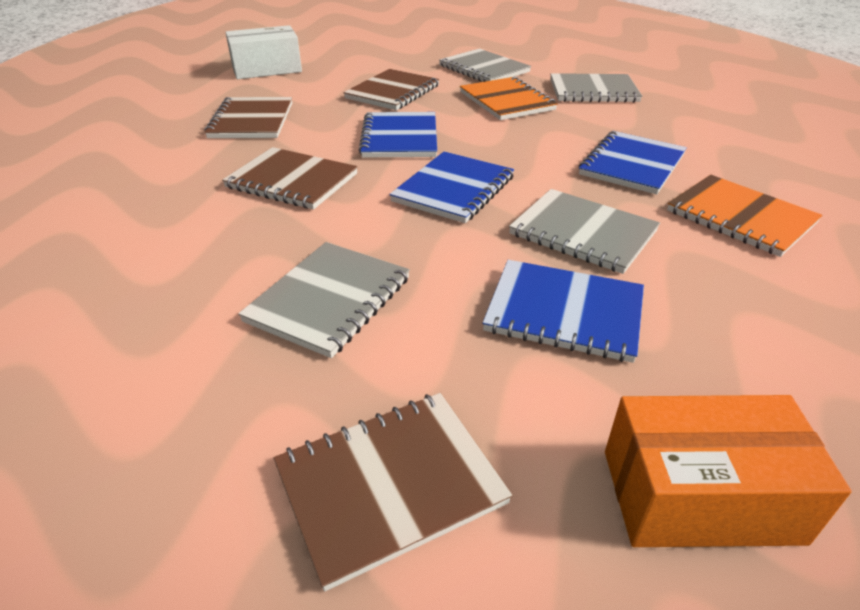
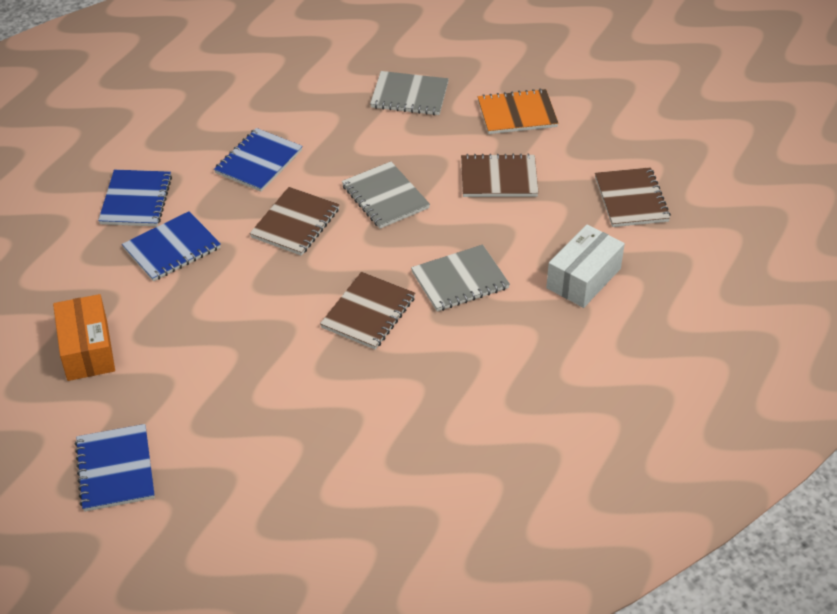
grey notebook: 4 -> 3
orange notebook: 2 -> 1

